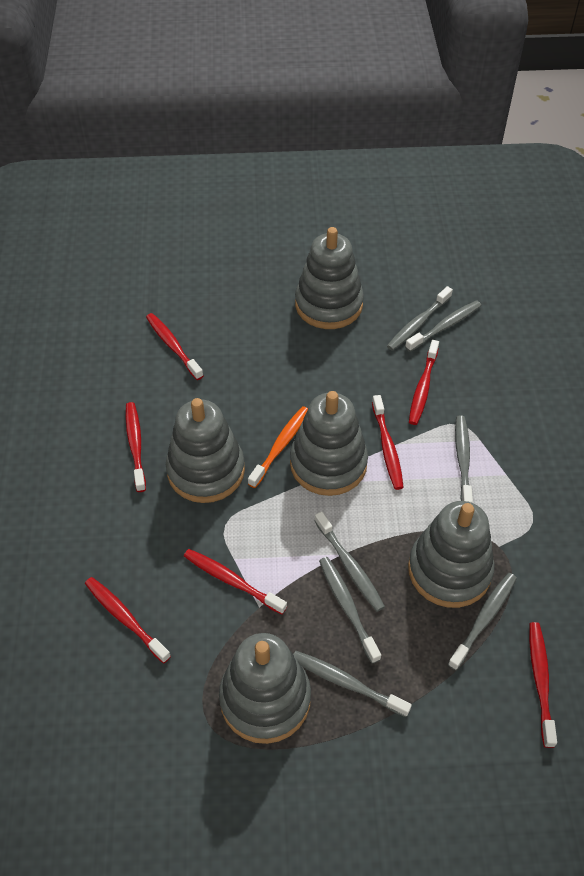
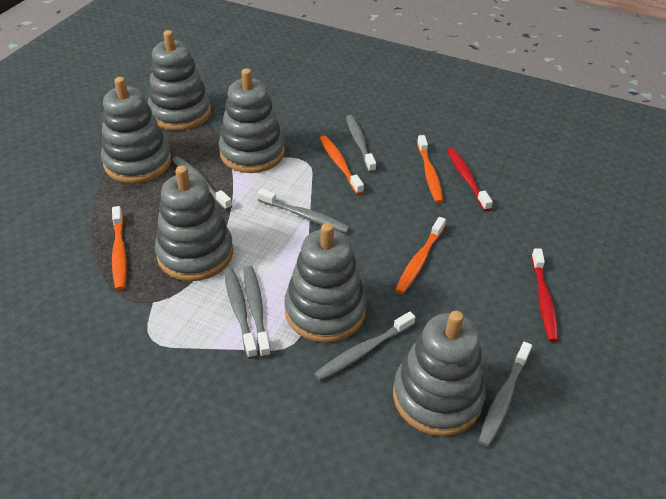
grey stacking toy: 5 -> 6
orange toothbrush: 1 -> 4
red toothbrush: 7 -> 2

